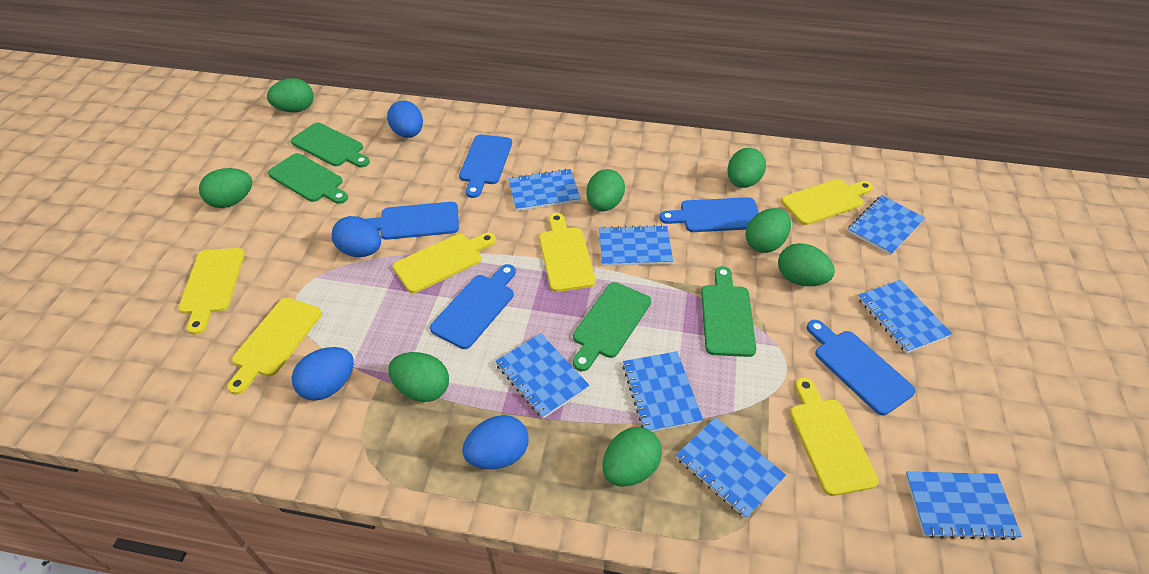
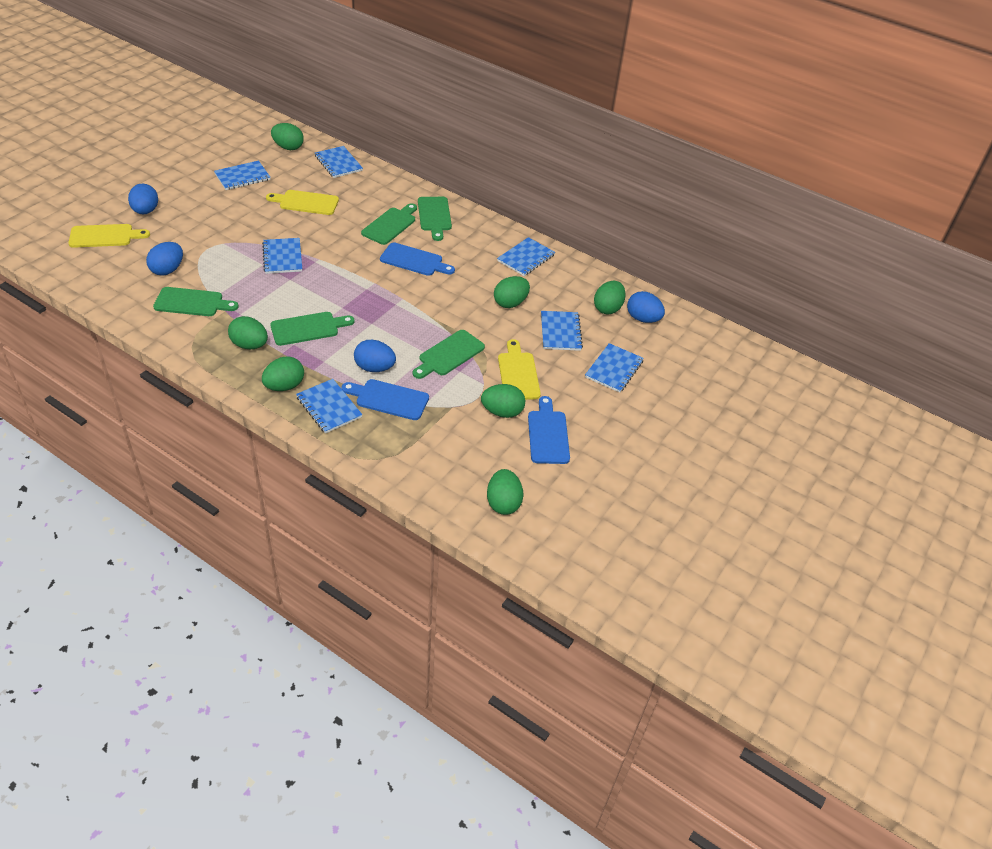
blue cutting board: 5 -> 3
blue notebook: 8 -> 7
green cutting board: 4 -> 5
green egg: 8 -> 7
yellow cutting board: 6 -> 3

